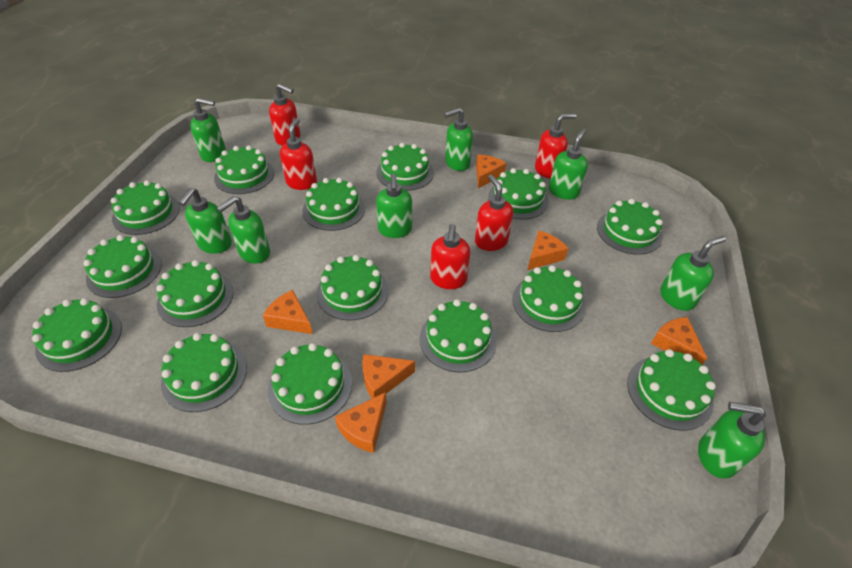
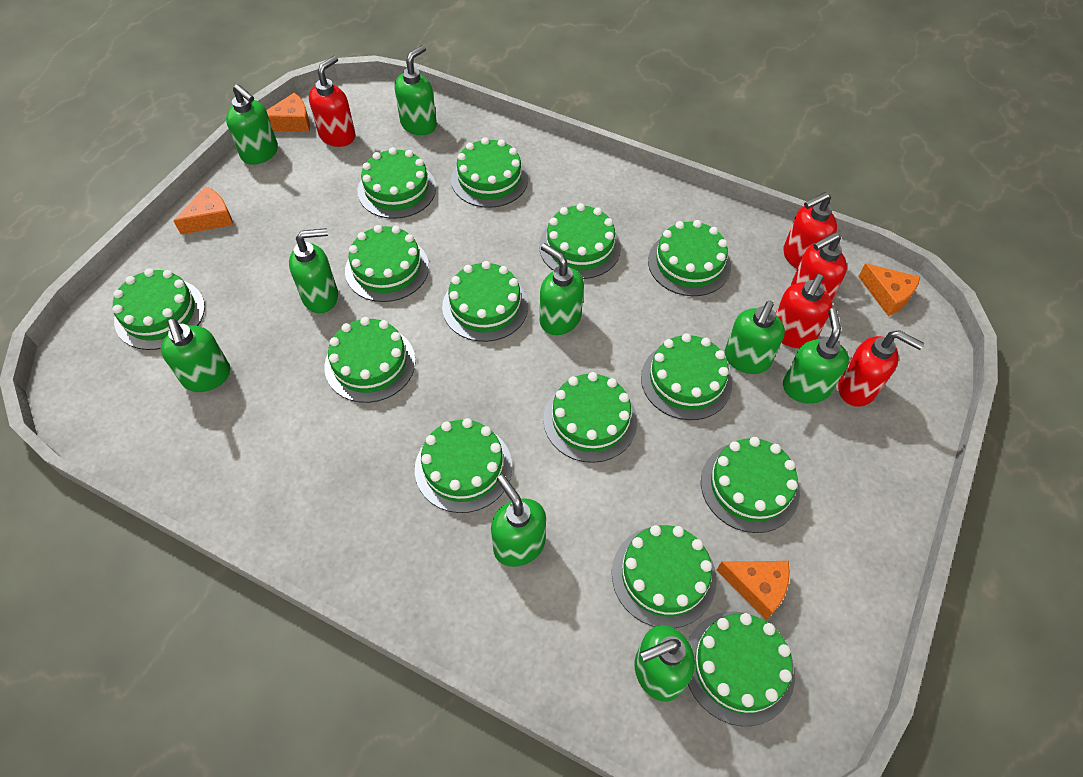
green cake: 15 -> 14
green soap dispenser: 8 -> 9
orange cheese: 6 -> 4

